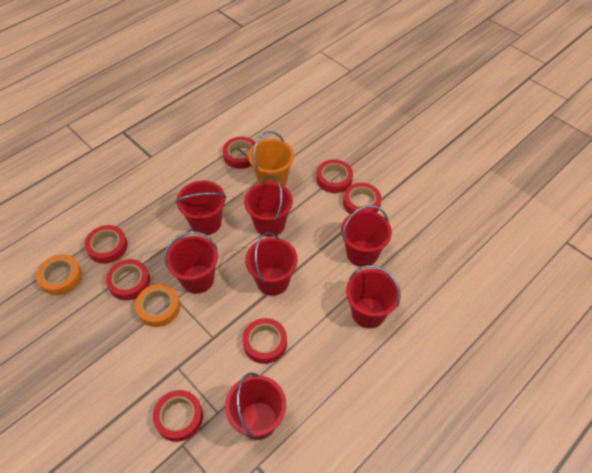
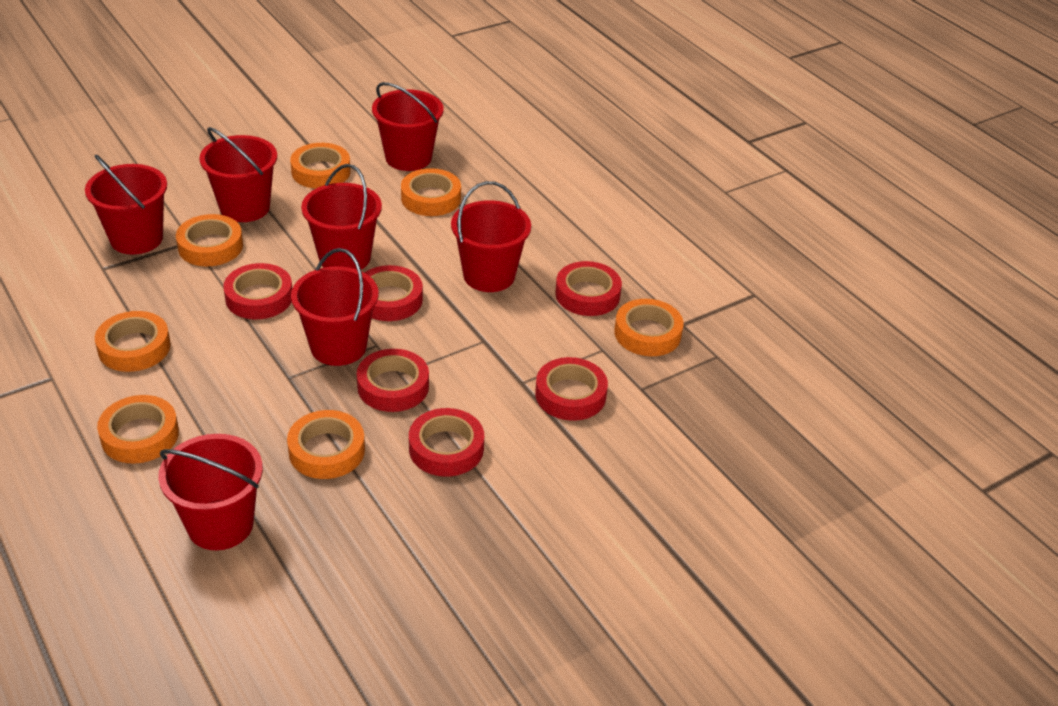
orange bucket: 1 -> 0
orange tape: 2 -> 7
red tape: 7 -> 6

